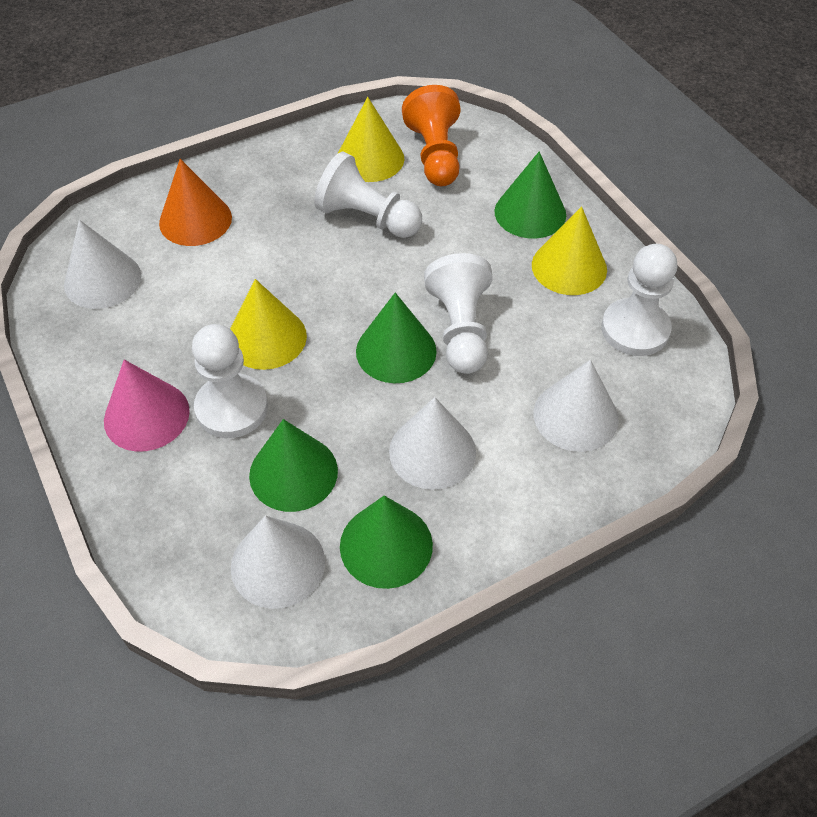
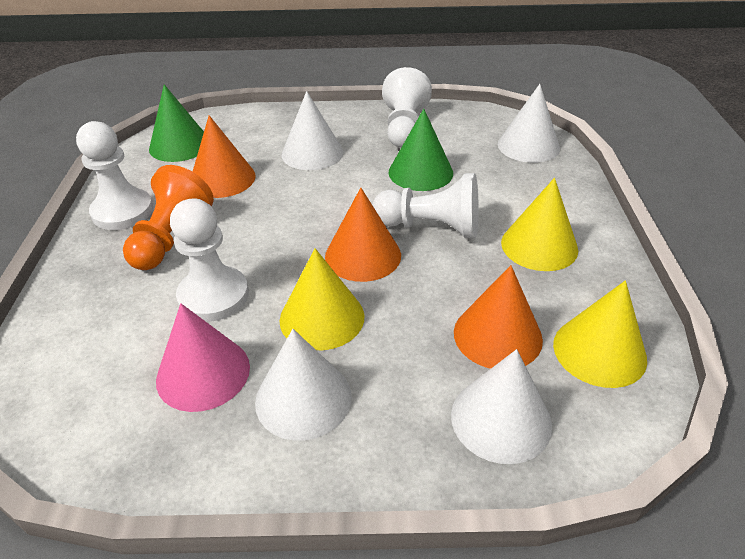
green cone: 4 -> 2
orange cone: 1 -> 3

